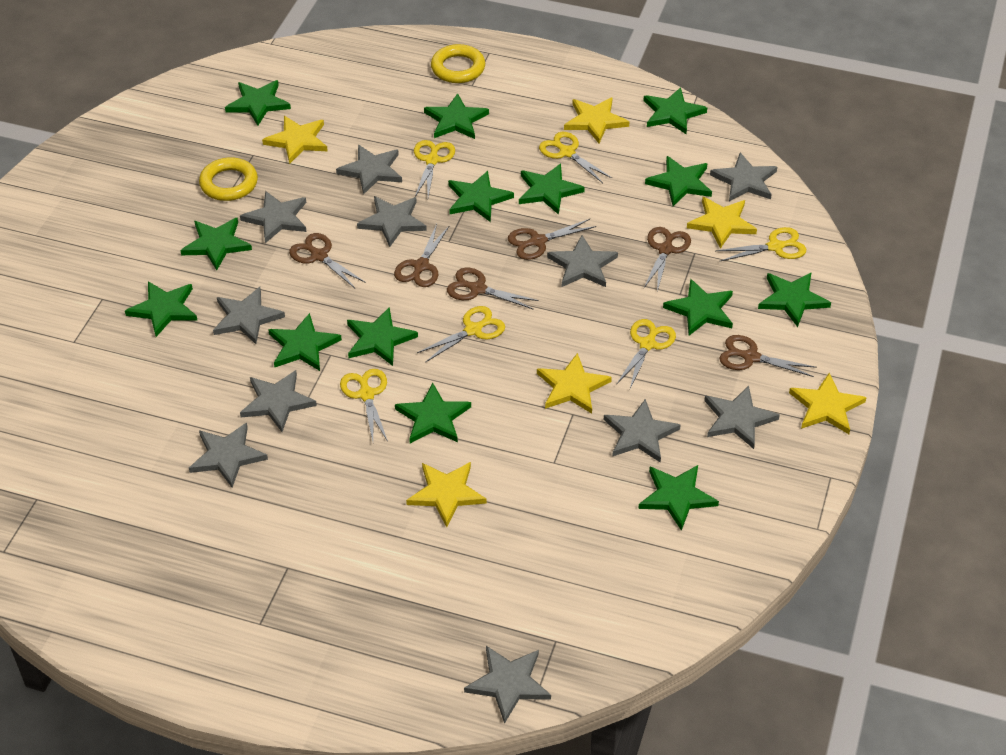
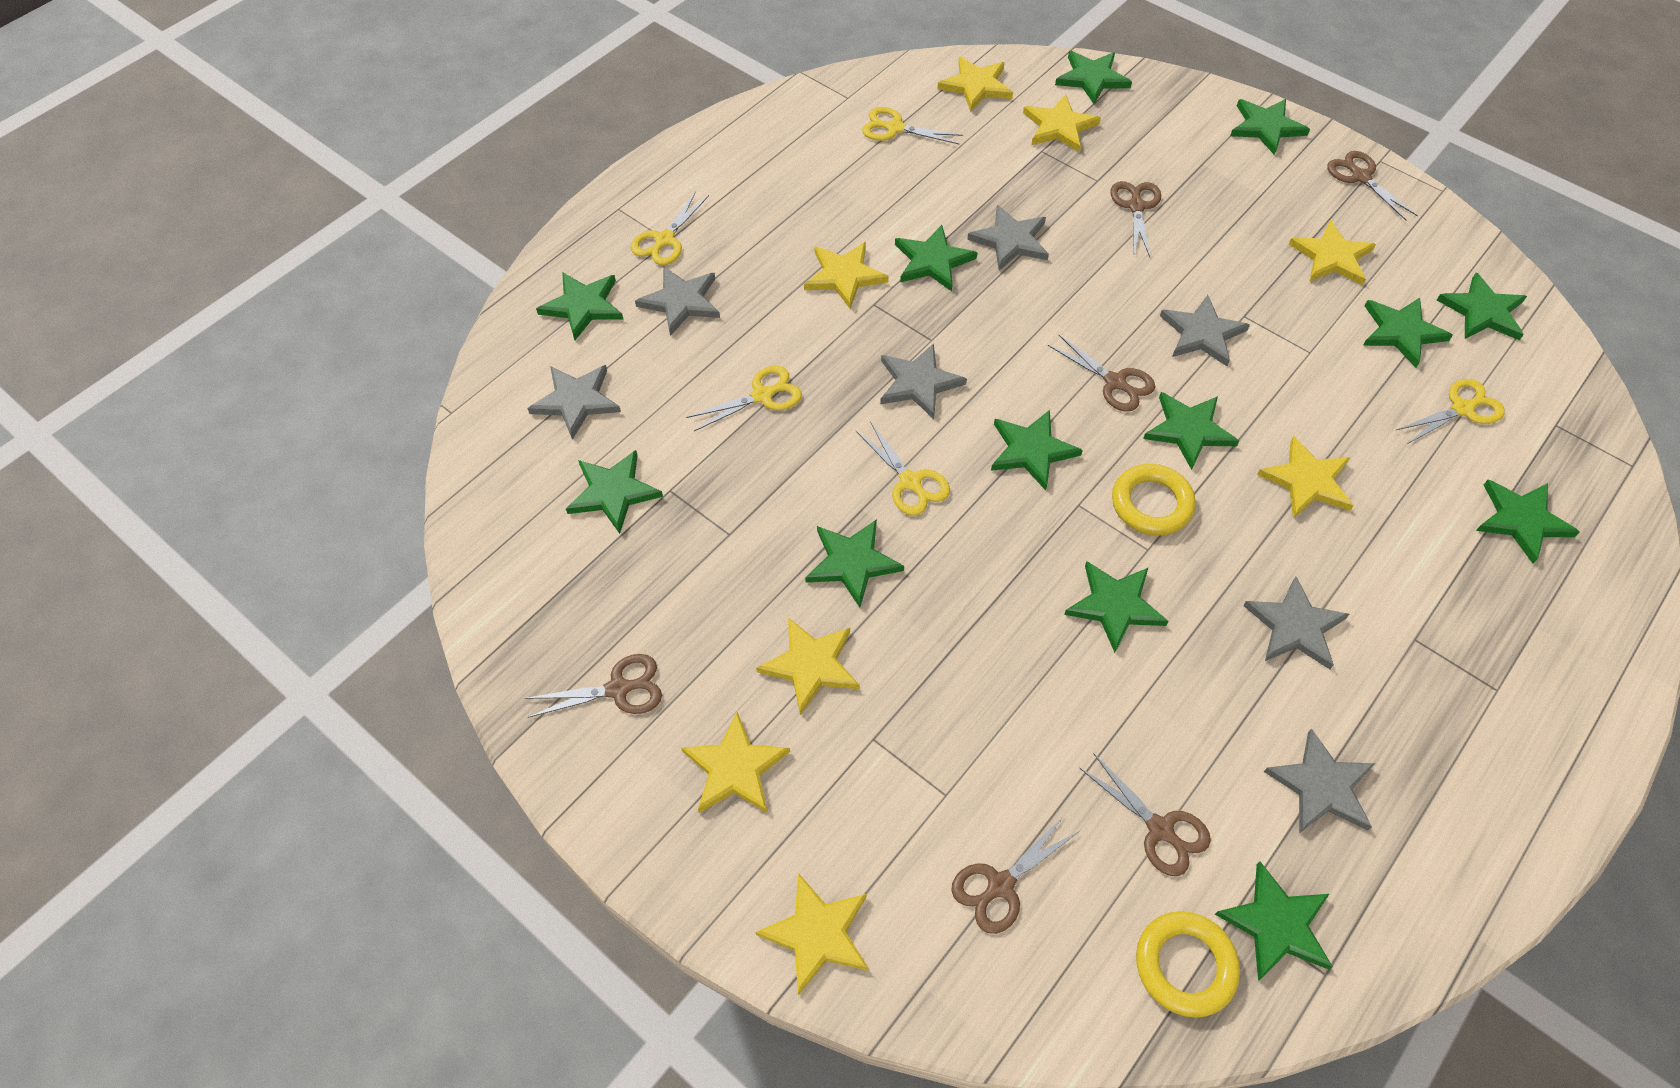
green star: 14 -> 13
grey star: 11 -> 7
yellow scissors: 6 -> 5
yellow star: 6 -> 8

